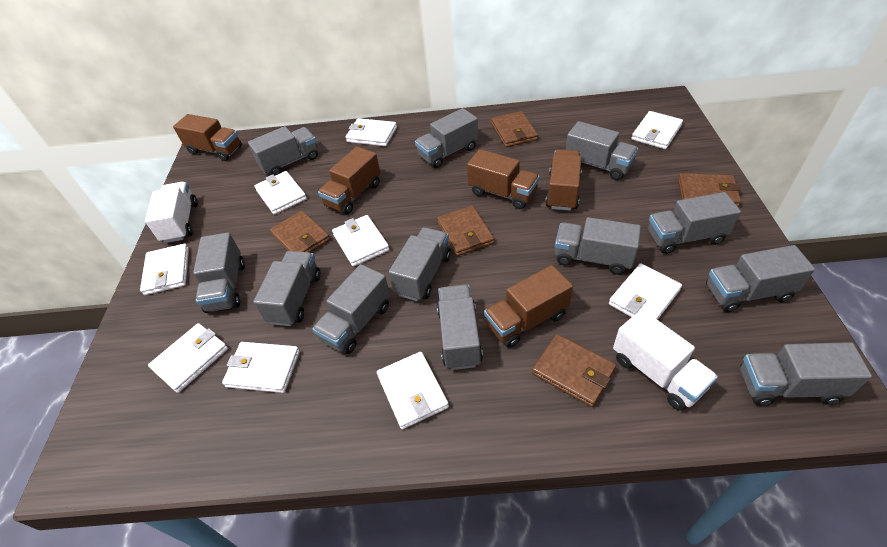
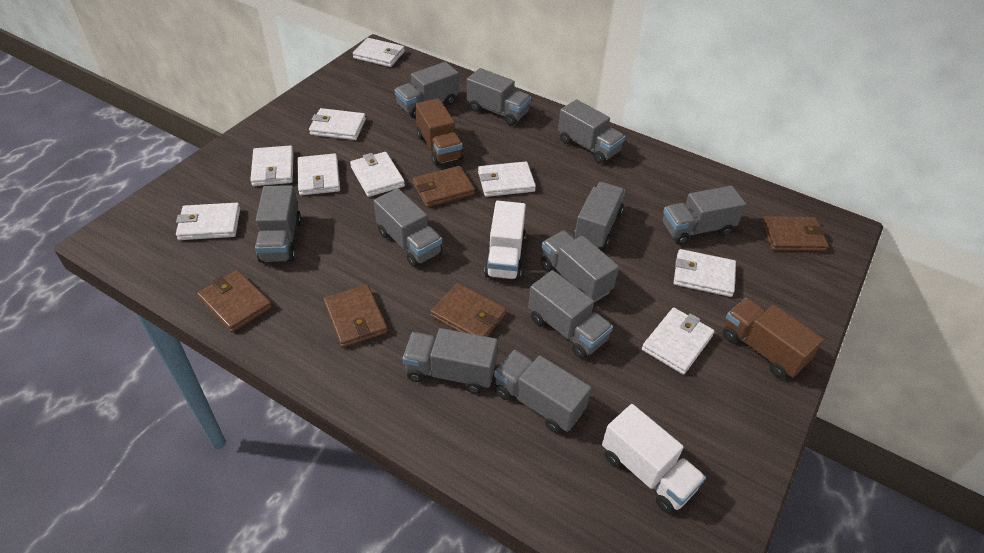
brown truck: 5 -> 2
grey truck: 12 -> 11

